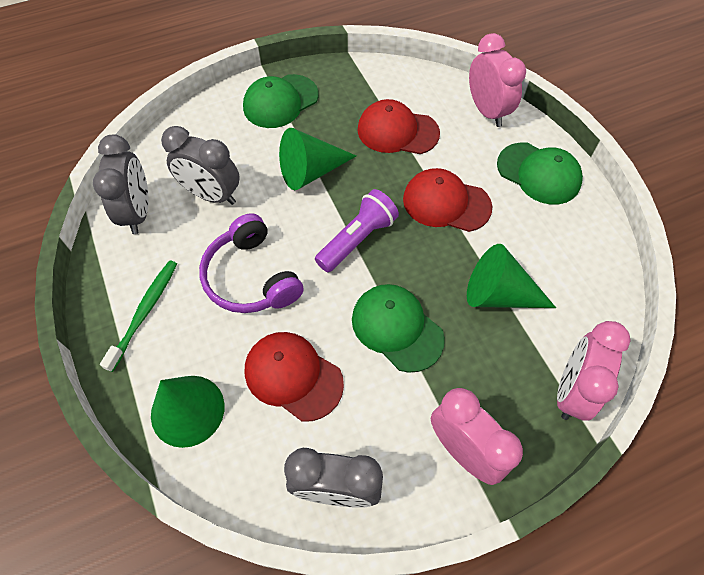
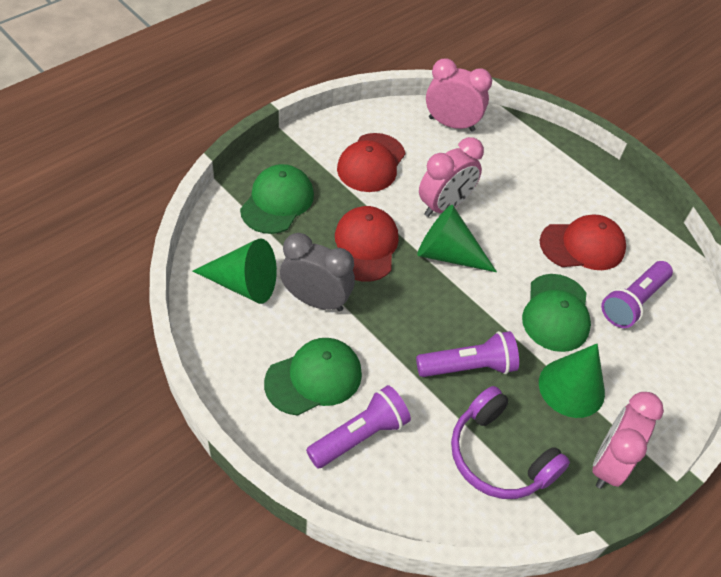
green toothbrush: 1 -> 0
grey clock: 3 -> 1
purple flashlight: 1 -> 3

